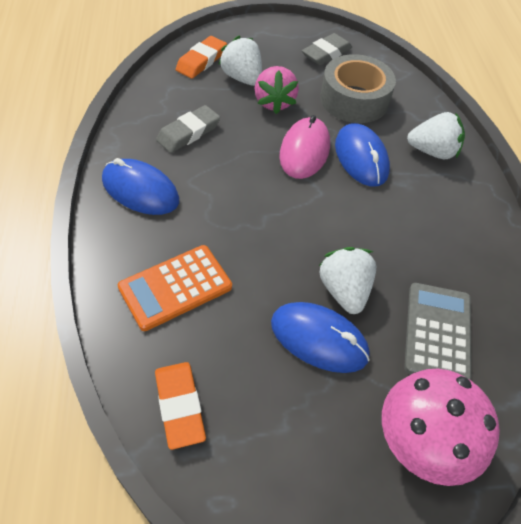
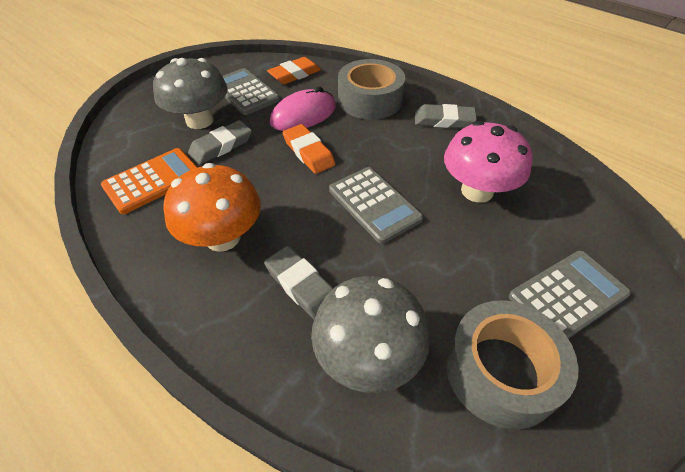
blue mouse: 3 -> 0
grey calculator: 1 -> 3
grey eraser: 2 -> 3
grey mushroom: 0 -> 2
grey tape: 1 -> 2
orange mushroom: 0 -> 1
pink strawberry: 1 -> 0
white strawberry: 3 -> 0

